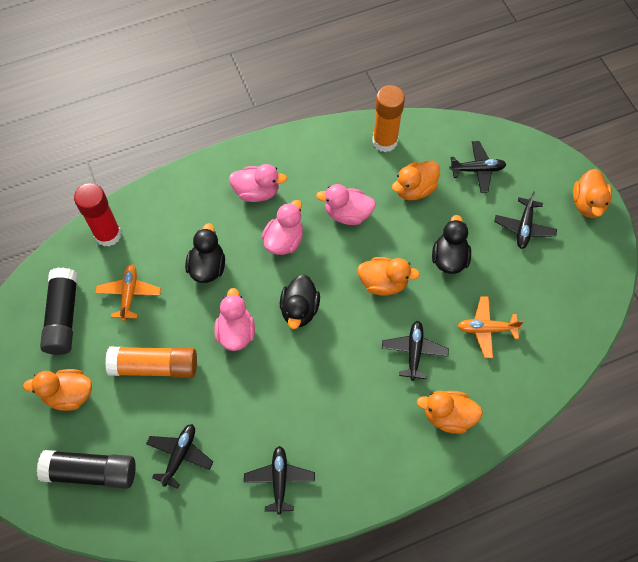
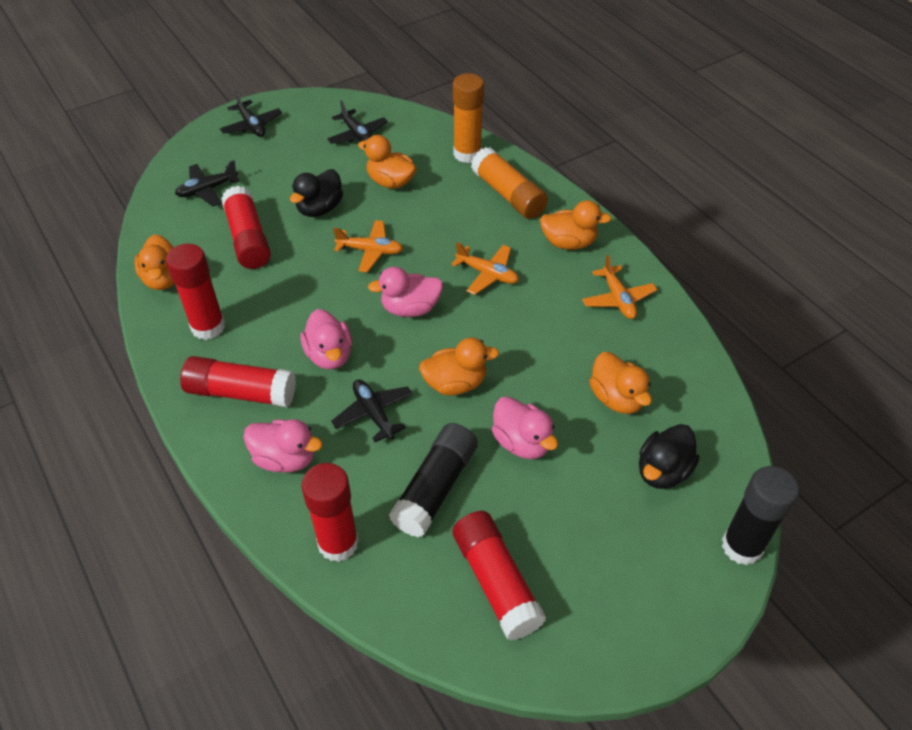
black duck: 3 -> 2
black plane: 5 -> 4
orange plane: 2 -> 3
red glue stick: 1 -> 5

